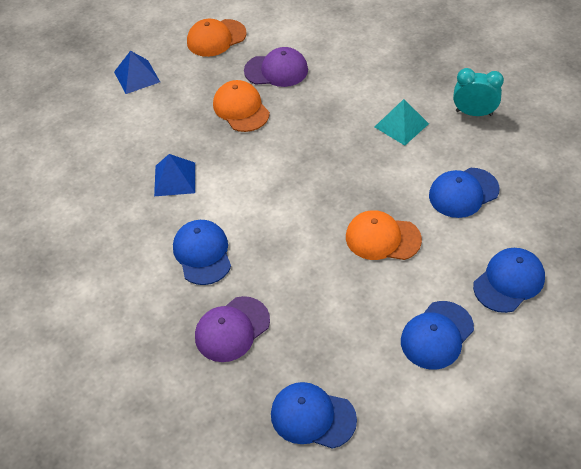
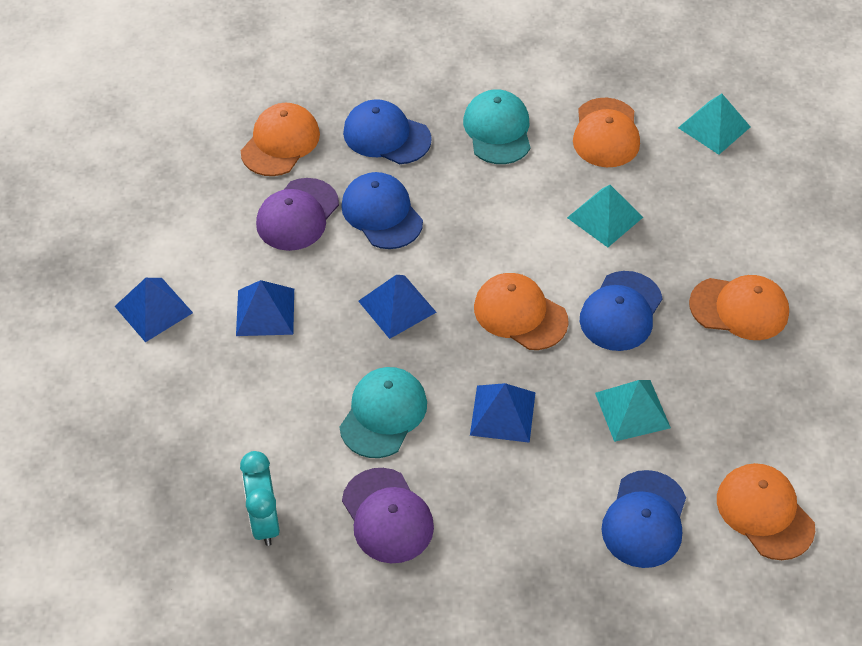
blue cap: 5 -> 4
blue pyramid: 2 -> 4
orange cap: 3 -> 5
turquoise cap: 0 -> 2
turquoise pyramid: 1 -> 3

